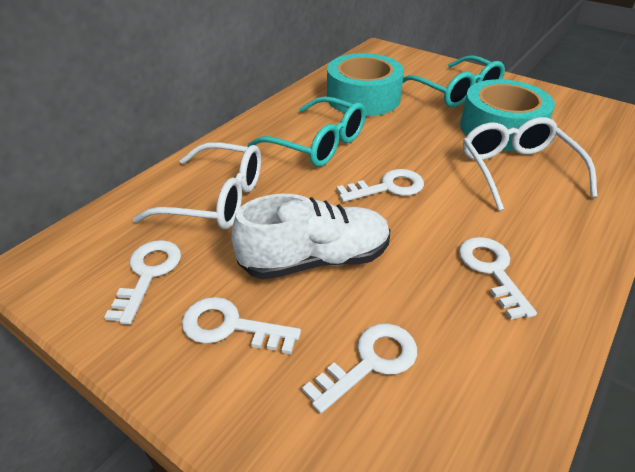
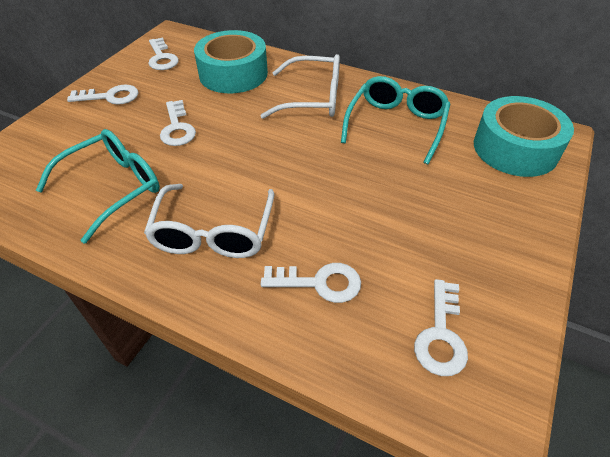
white shoe: 1 -> 0

